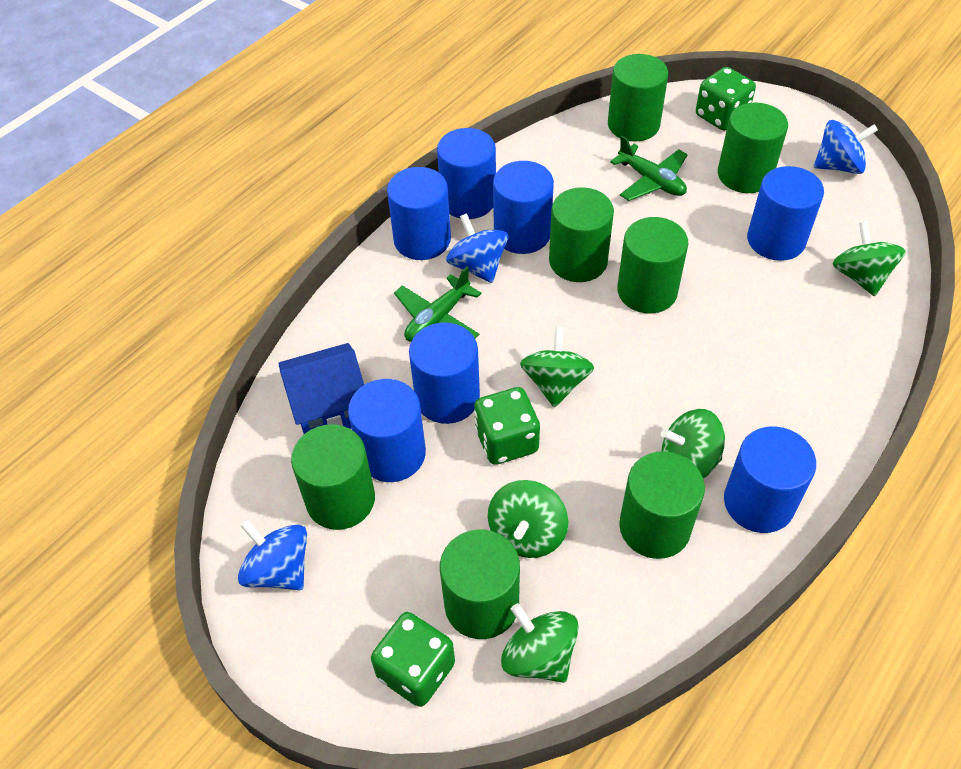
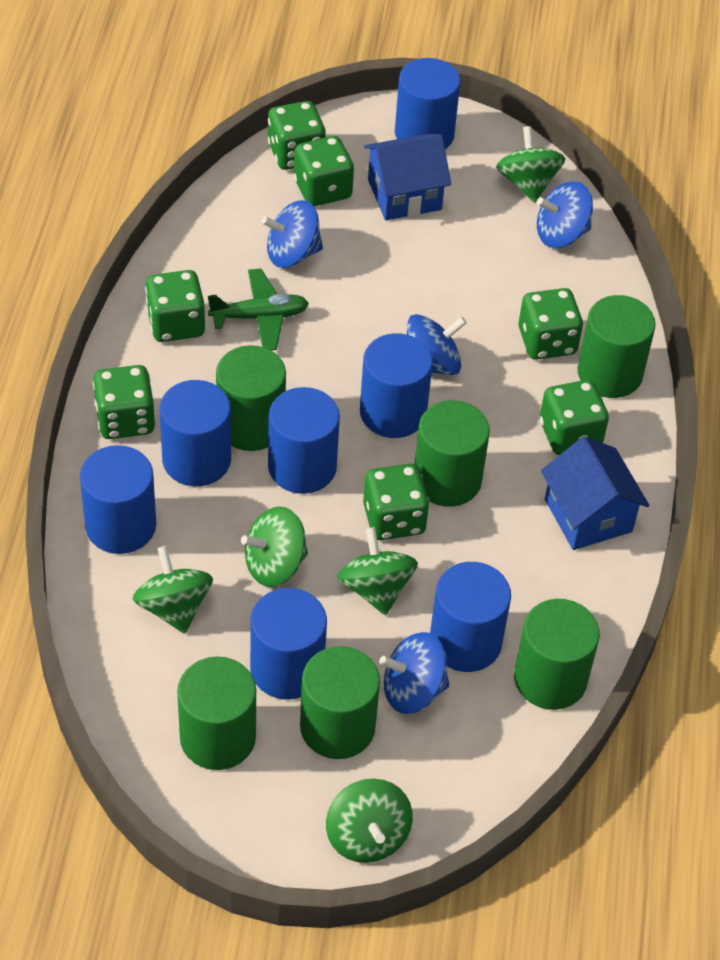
blue house: 1 -> 2
blue spinning top: 3 -> 4
green cylinder: 7 -> 6
green dice: 3 -> 7
green plane: 2 -> 1

